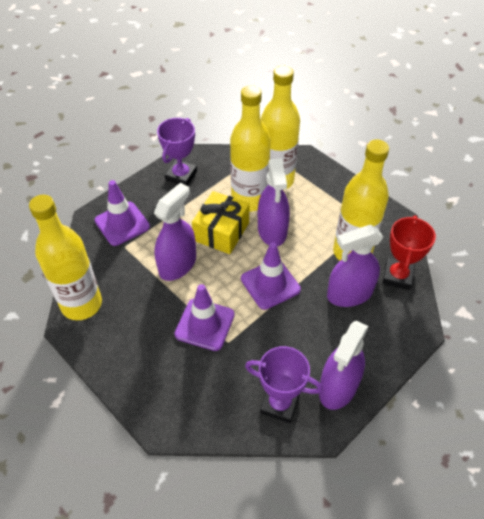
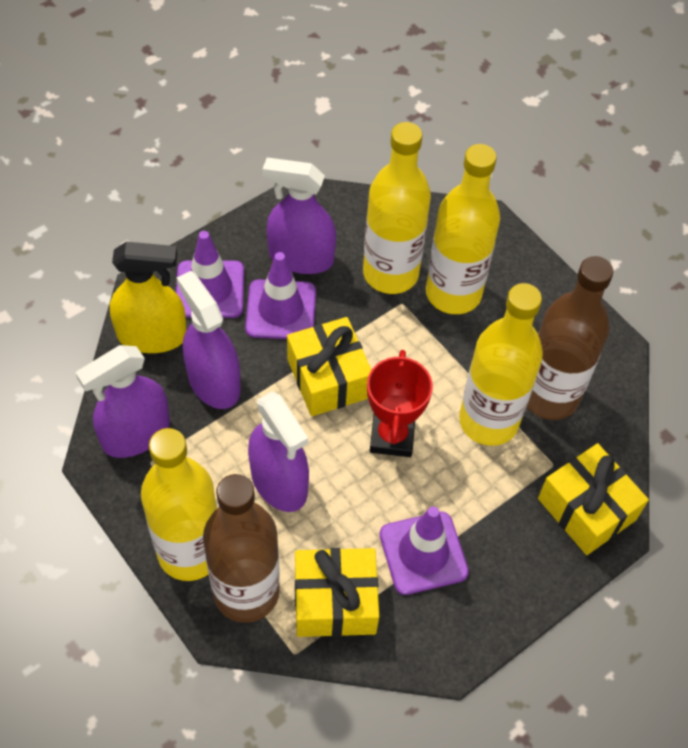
brown bottle: 0 -> 2
purple trophy: 2 -> 0
yellow gift: 1 -> 3
yellow spray bottle: 0 -> 1

